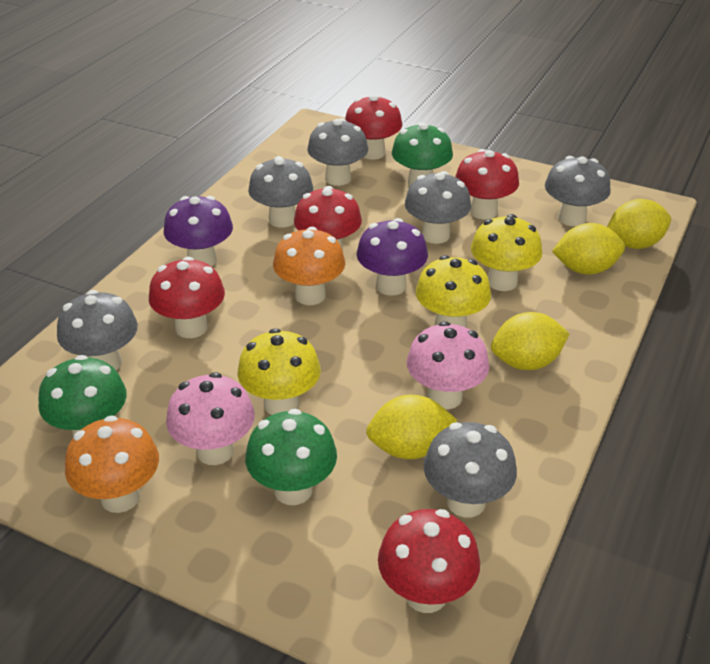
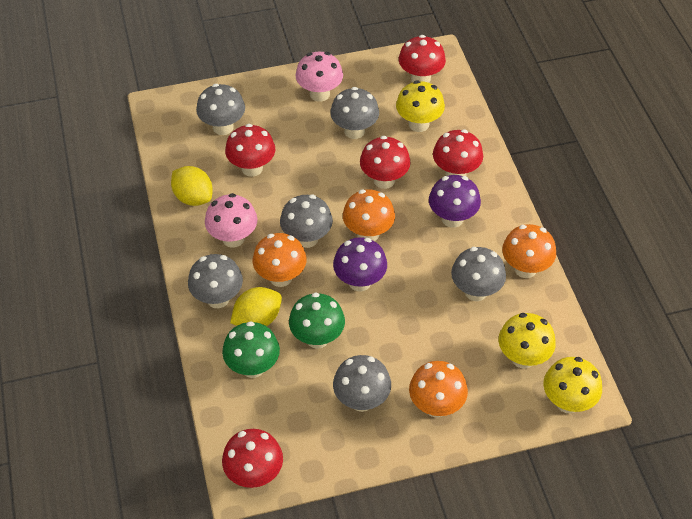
green mushroom: 3 -> 2
orange mushroom: 2 -> 4
yellow lemon: 4 -> 2

